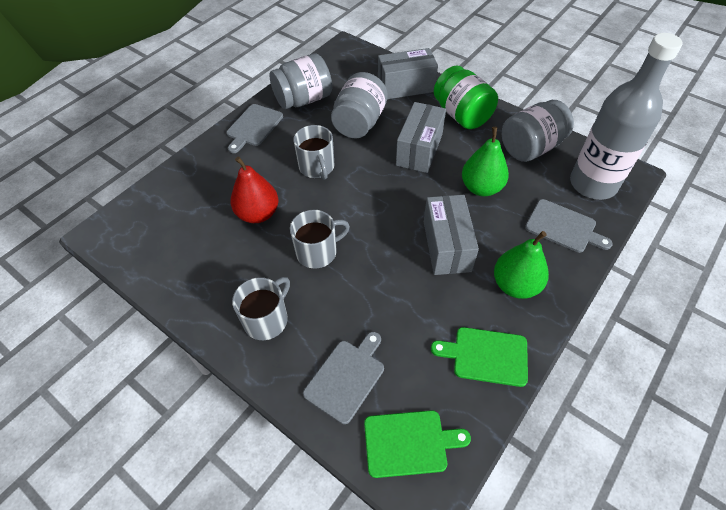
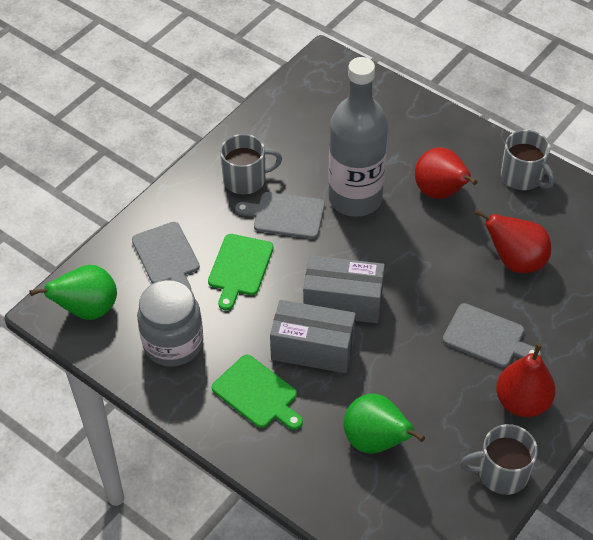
green jar: 1 -> 0
grey box: 3 -> 2
grey jar: 3 -> 1
red pear: 1 -> 3

